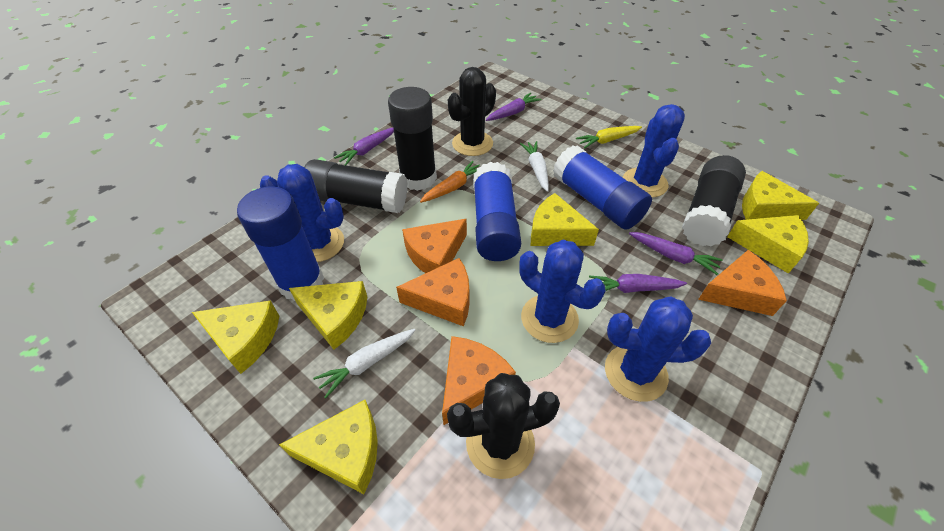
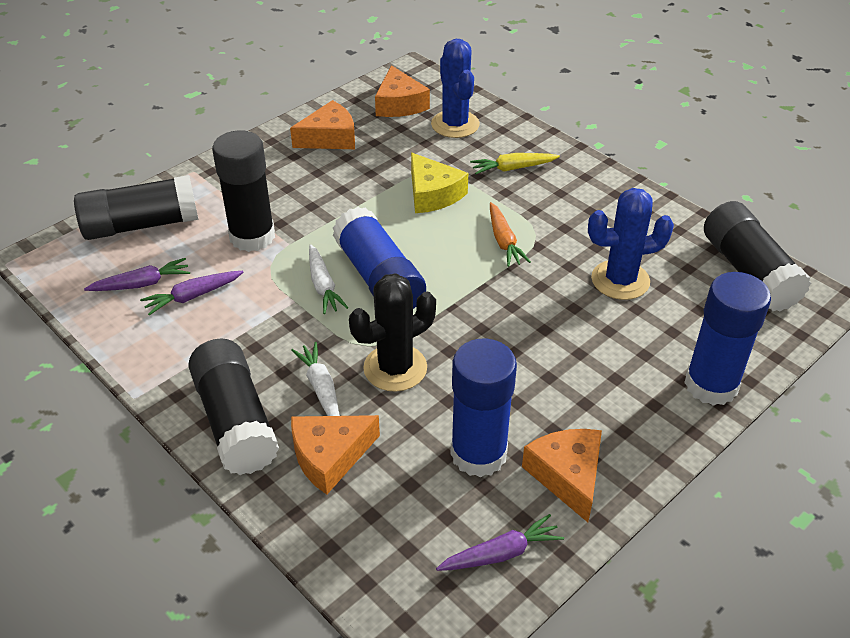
black cactus: 2 -> 1
black glue stick: 3 -> 4
blue cactus: 4 -> 2
purple carrot: 4 -> 3
yellow cheese: 6 -> 1

